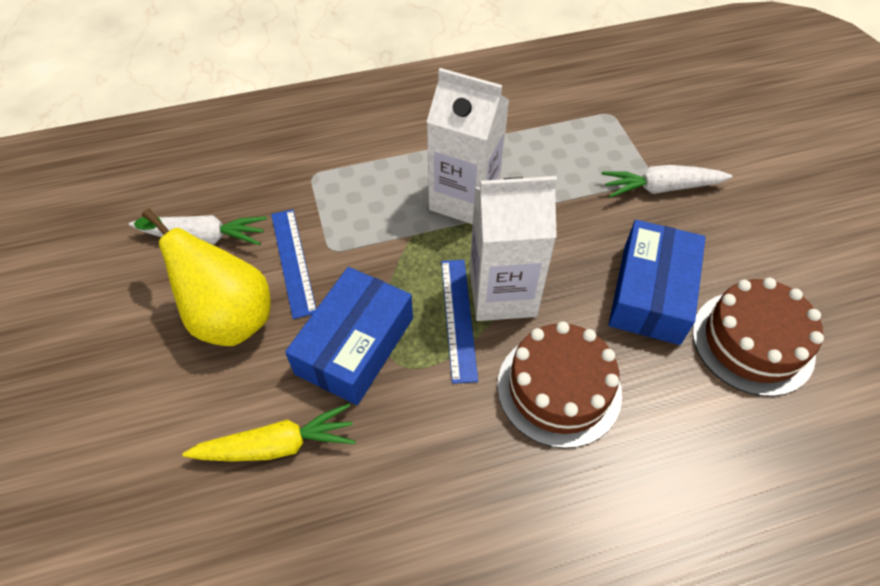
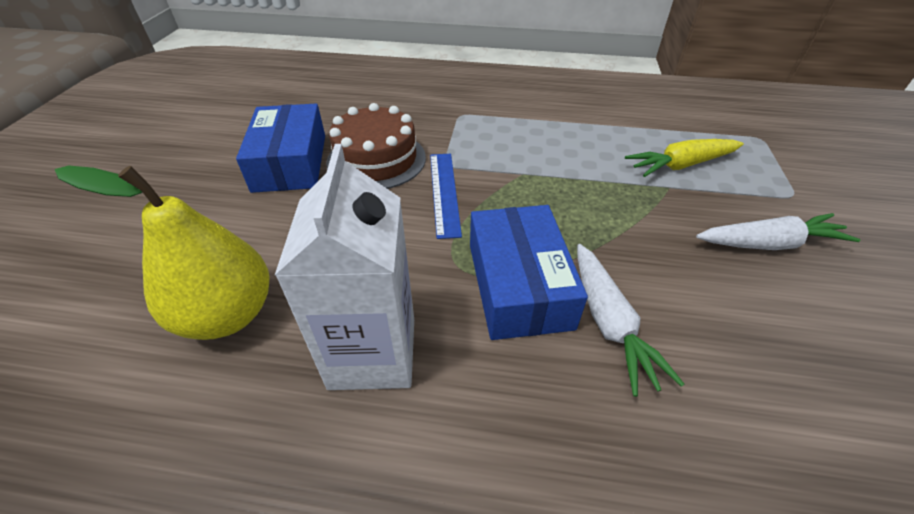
blue ruler: 2 -> 1
brown cake: 2 -> 1
white carton: 2 -> 1

